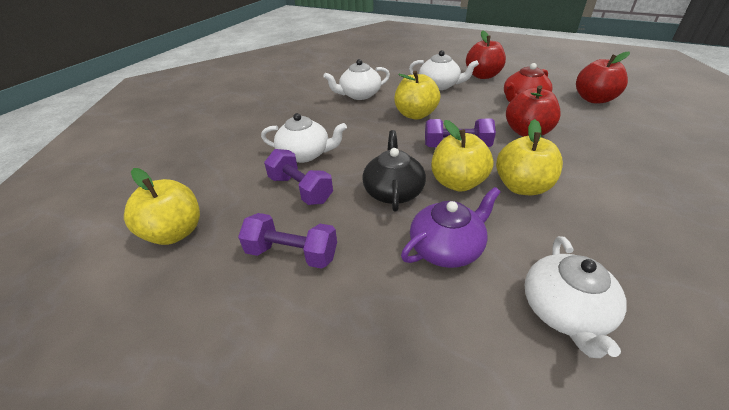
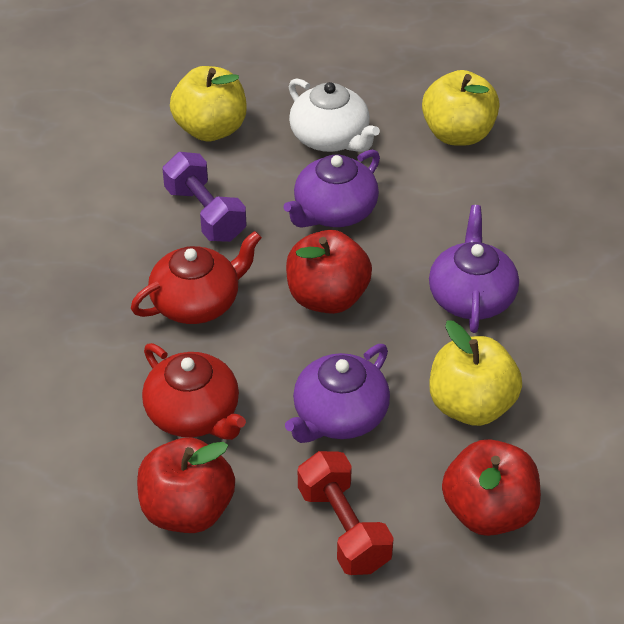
black teapot: 1 -> 0
purple dumbbell: 3 -> 1
purple teapot: 1 -> 3
red dumbbell: 0 -> 1
red teapot: 1 -> 2
white teapot: 4 -> 1
yellow apple: 4 -> 3

